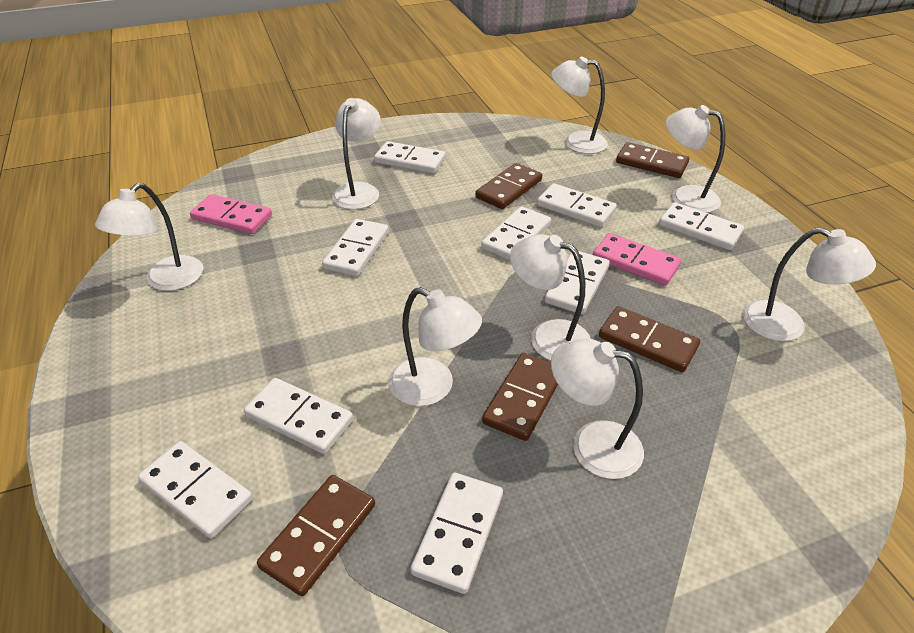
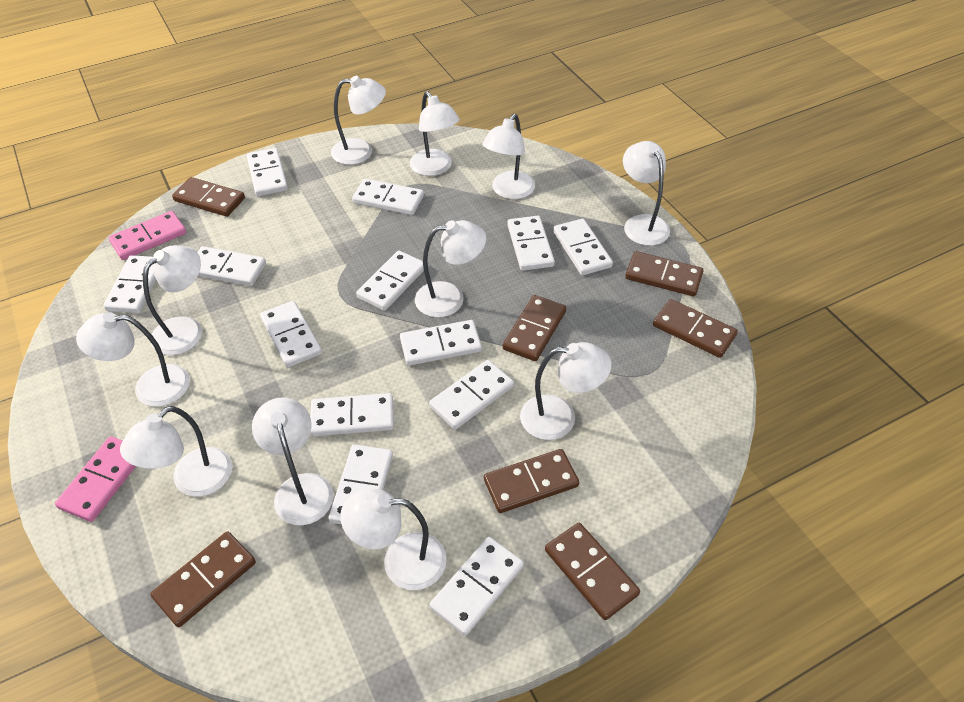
brown domino: 5 -> 7
white domino: 9 -> 13
white lamp: 8 -> 11

